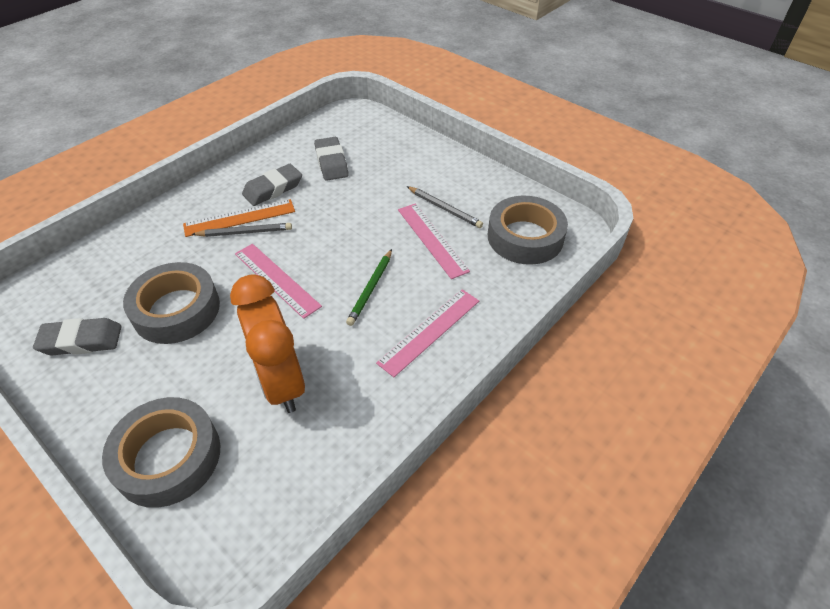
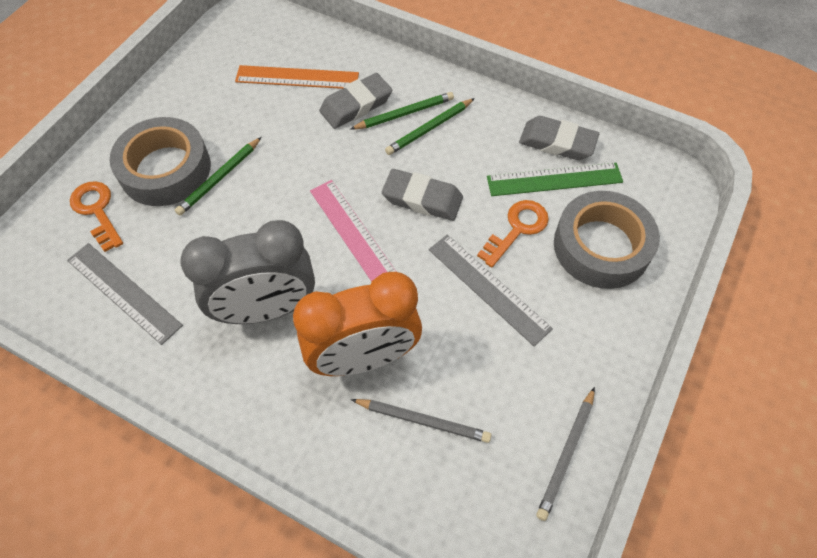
green pencil: 1 -> 3
green ruler: 0 -> 1
grey clock: 0 -> 1
grey ruler: 0 -> 2
grey tape: 3 -> 2
orange key: 0 -> 2
pink ruler: 3 -> 1

